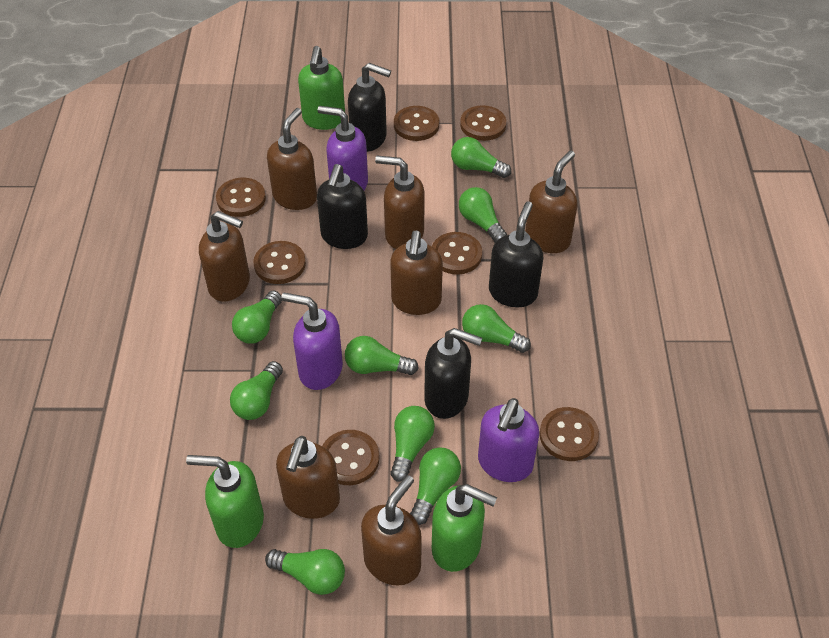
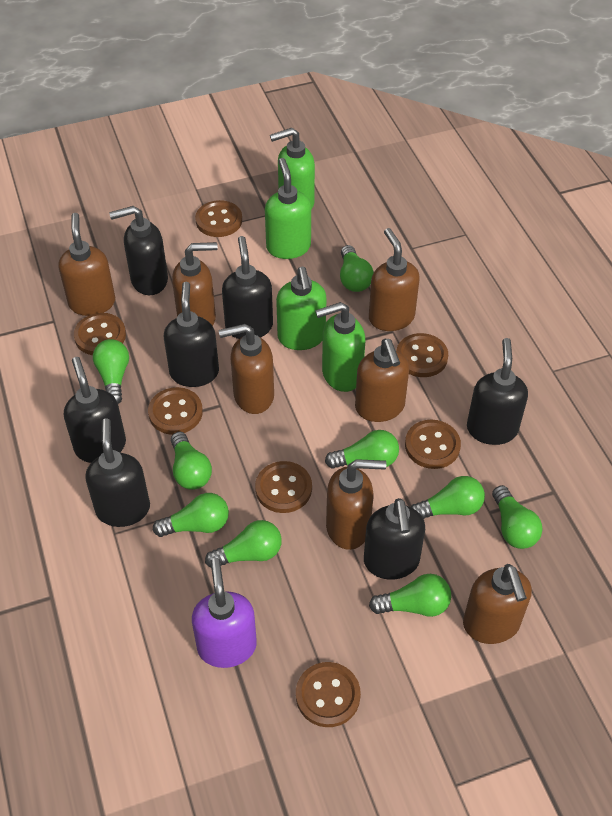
black soap dispenser: 4 -> 7
green soap dispenser: 3 -> 4
purple soap dispenser: 3 -> 1

